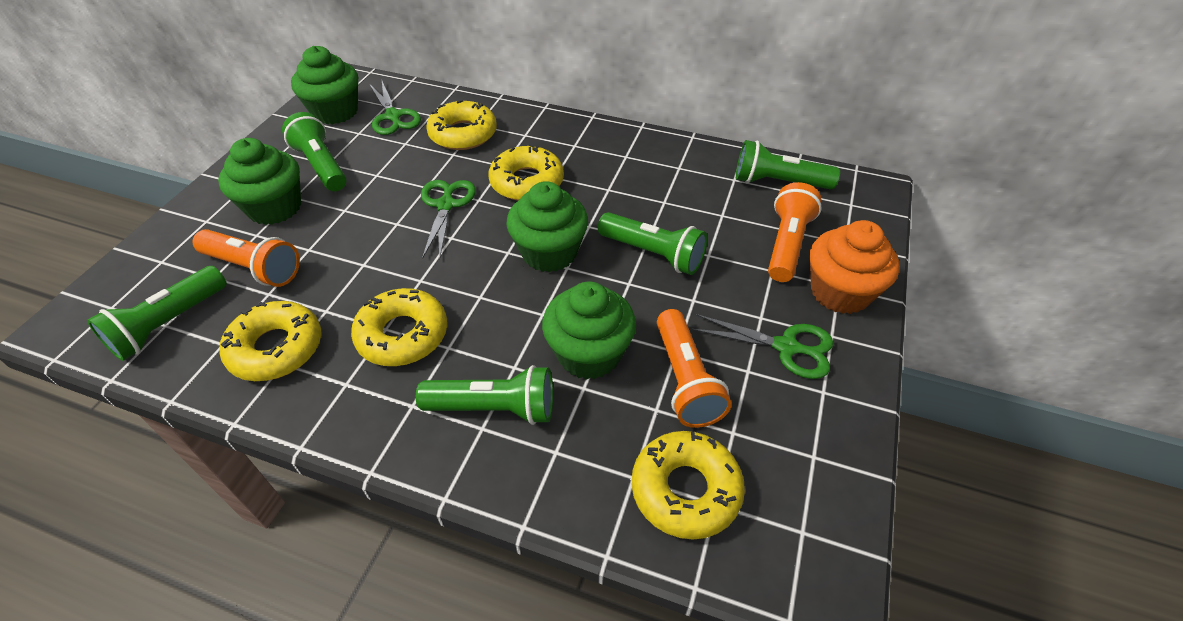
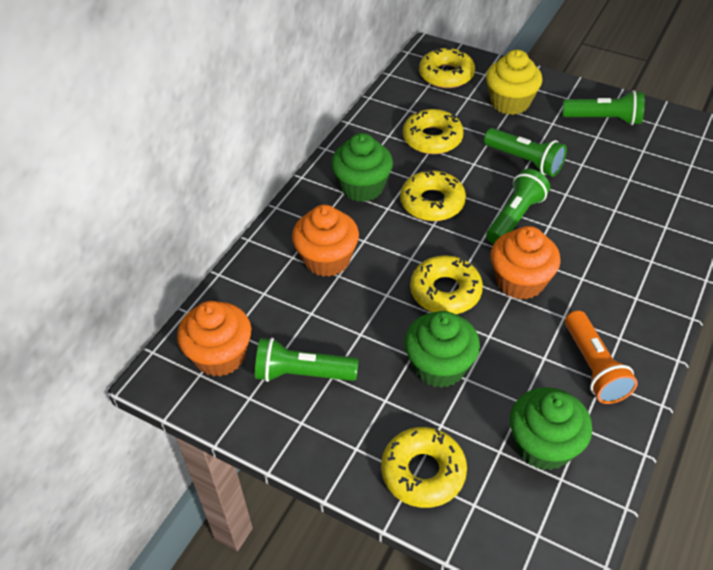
green cupcake: 4 -> 3
green flashlight: 5 -> 4
green scissors: 3 -> 0
orange cupcake: 1 -> 3
orange flashlight: 3 -> 1
yellow cupcake: 0 -> 1

